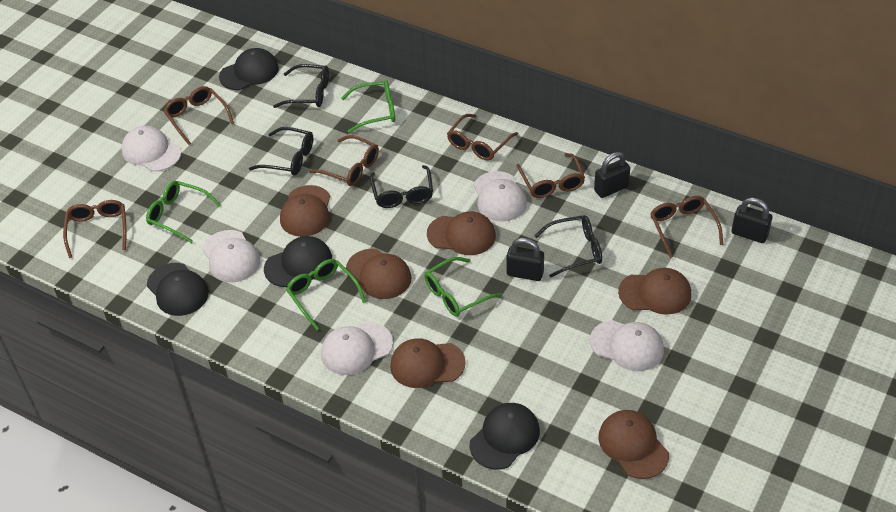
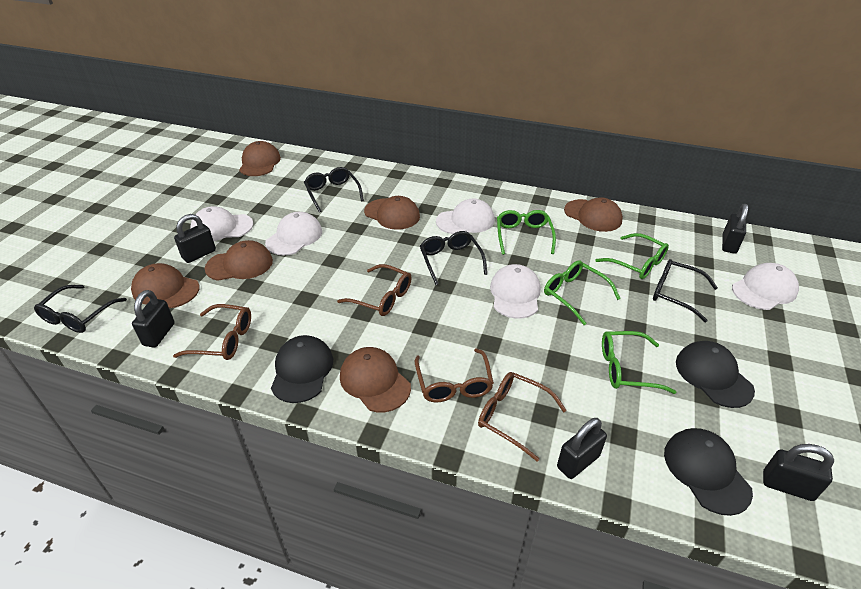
black cap: 4 -> 3
black padlock: 3 -> 5
brown glasses: 6 -> 4

